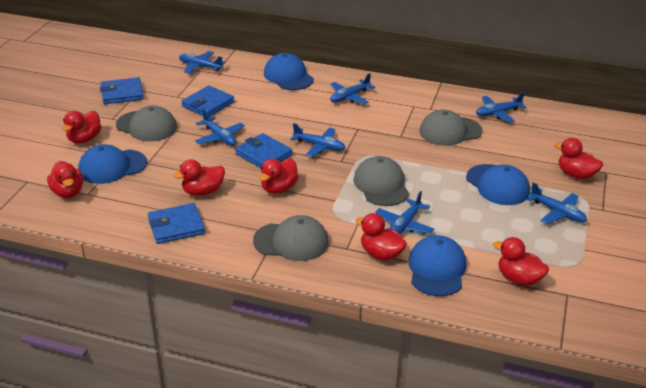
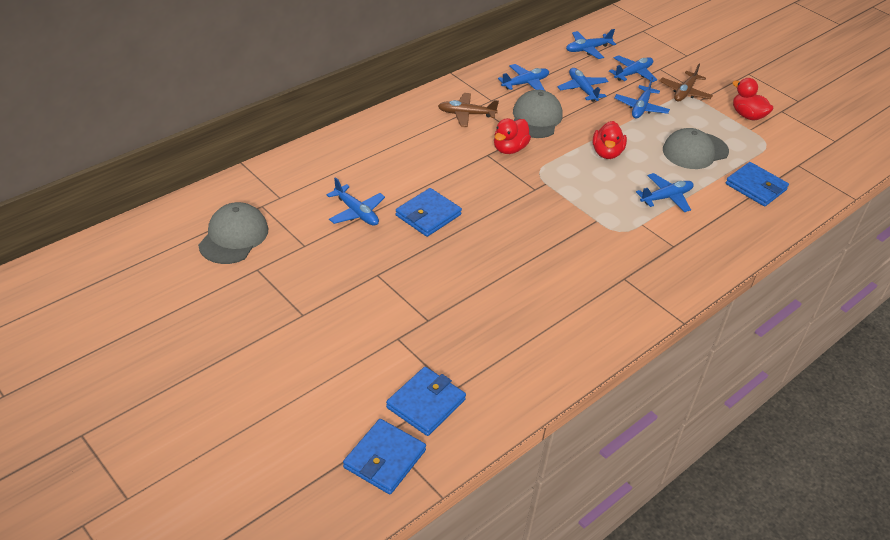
blue cap: 4 -> 0
brown plane: 0 -> 2
grey cap: 4 -> 3
red duck: 7 -> 3

